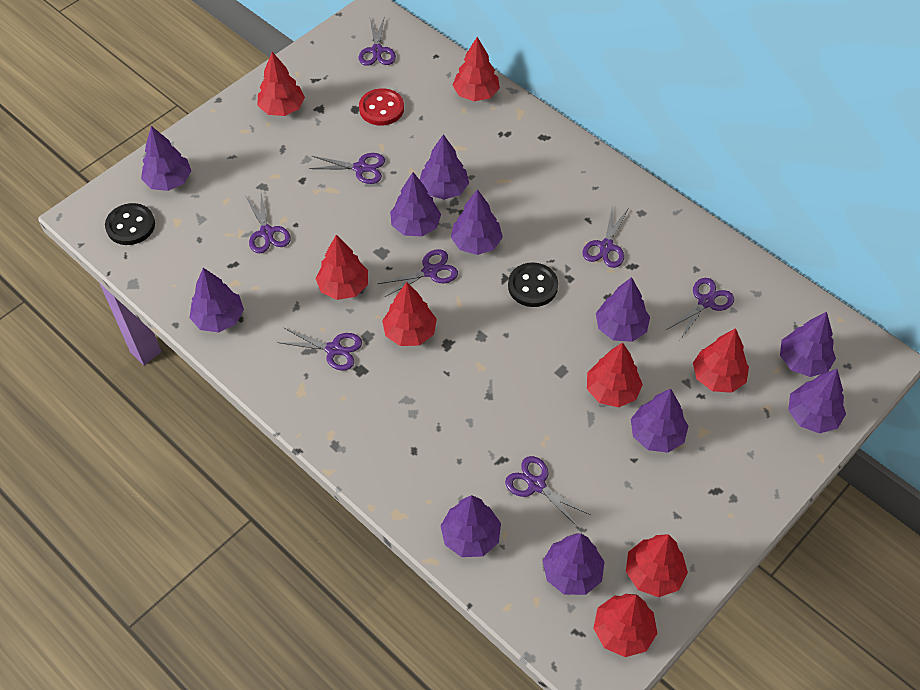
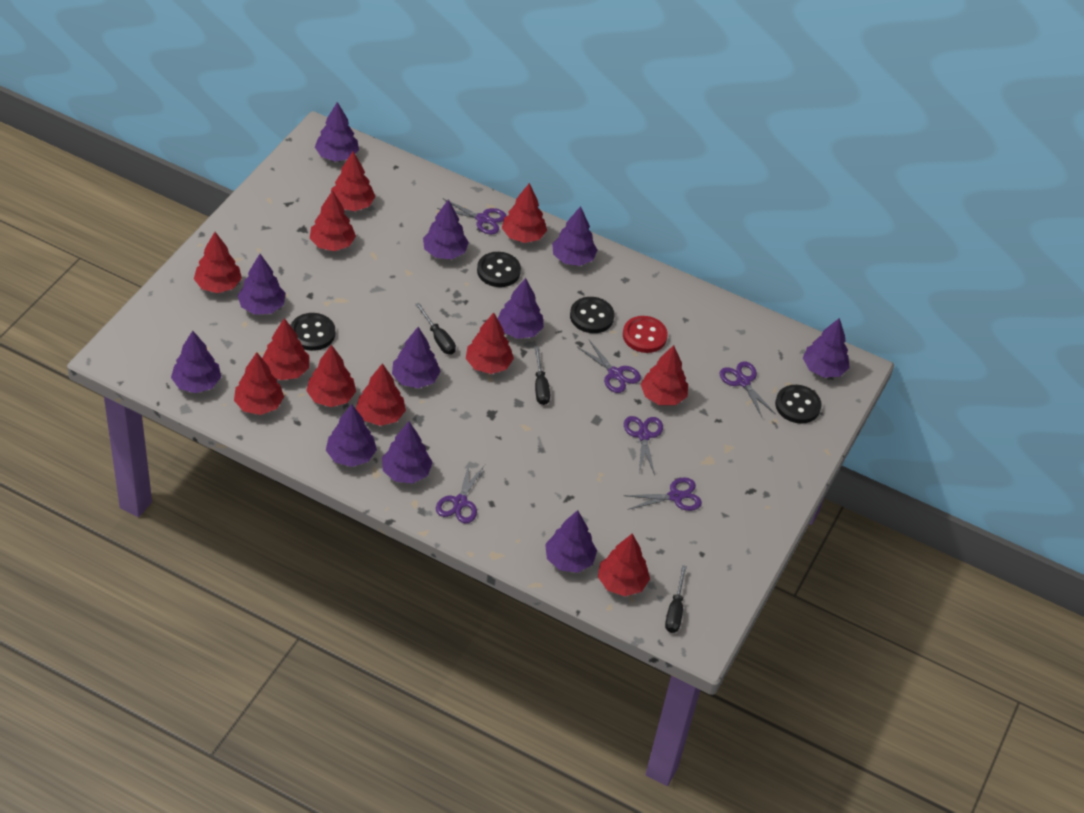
black button: 2 -> 4
black screwdriver: 0 -> 3
purple scissors: 8 -> 6
red tree: 8 -> 11

